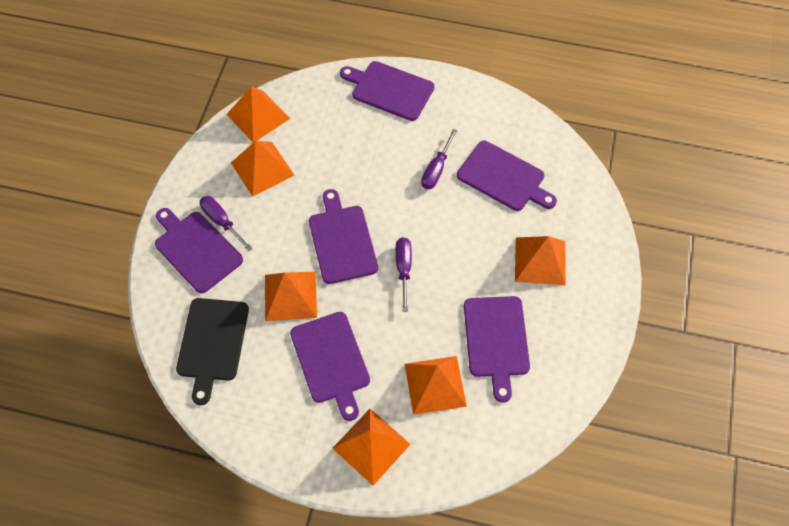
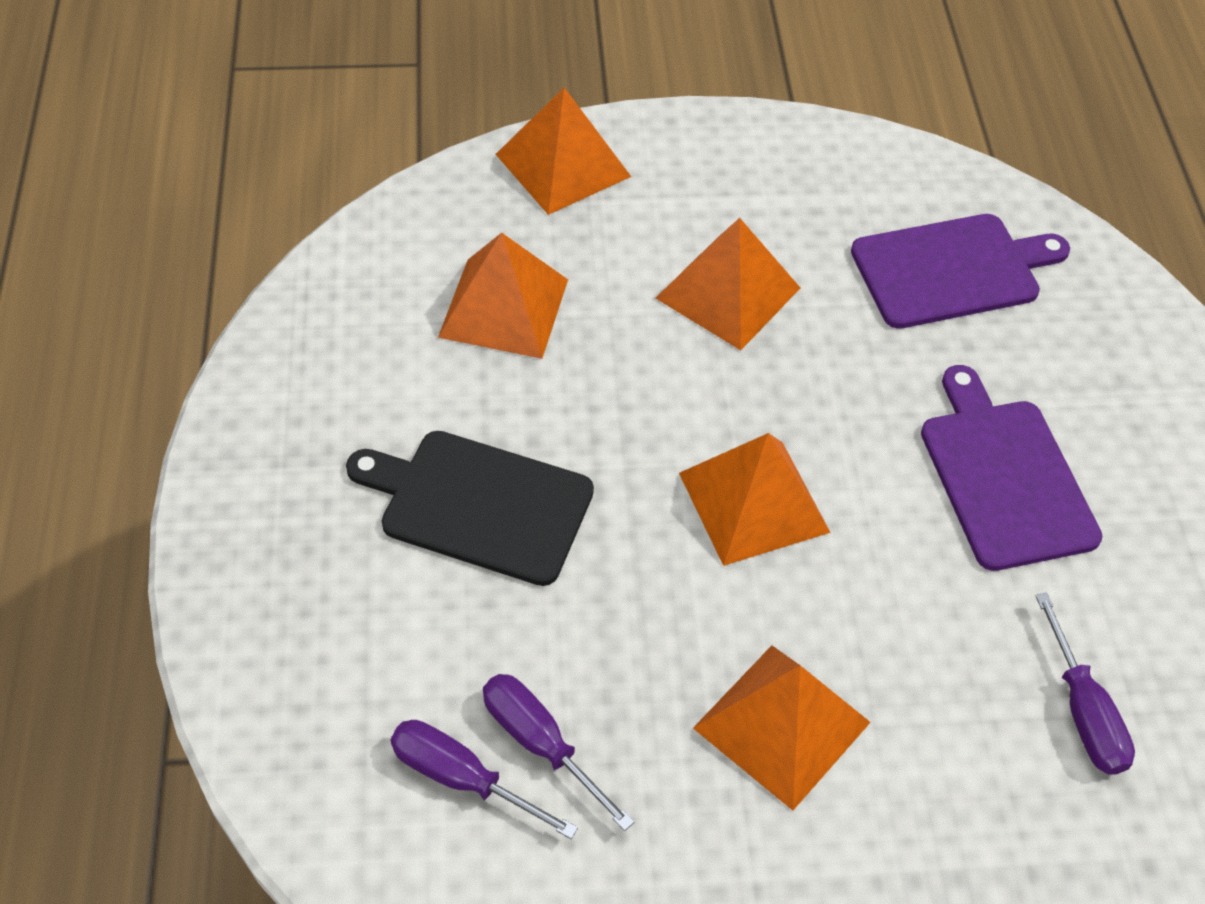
orange pyramid: 6 -> 5
purple cutting board: 6 -> 2

